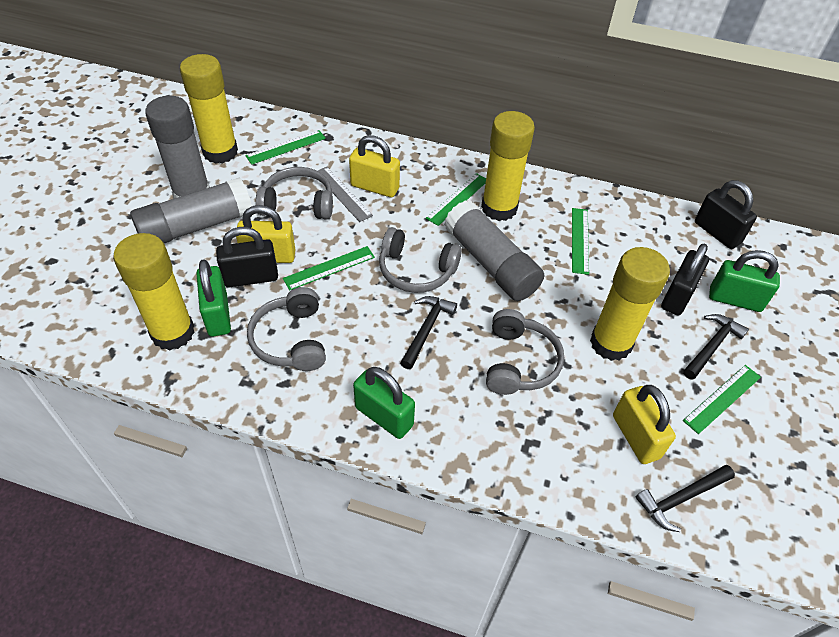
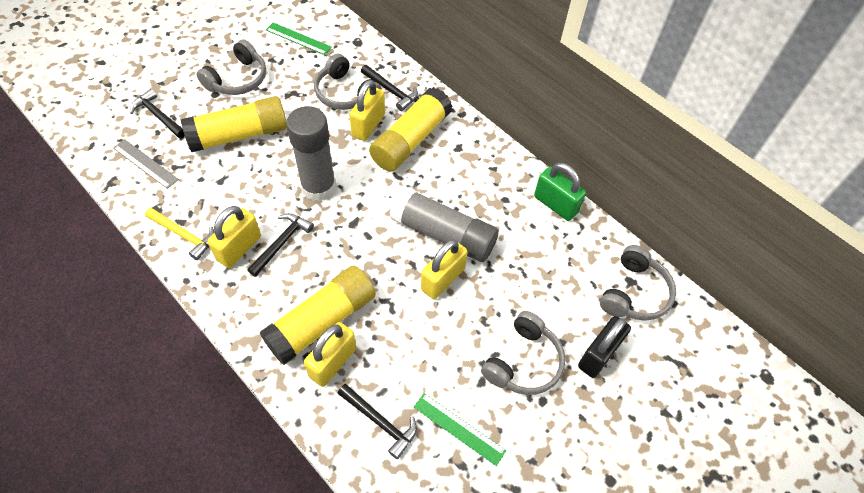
black hammer: 3 -> 4
black padlock: 3 -> 1
green padlock: 3 -> 1
green ruler: 5 -> 2
grey glue stick: 3 -> 2
yellow glue stick: 4 -> 3
yellow hammer: 0 -> 1
yellow padlock: 3 -> 4

